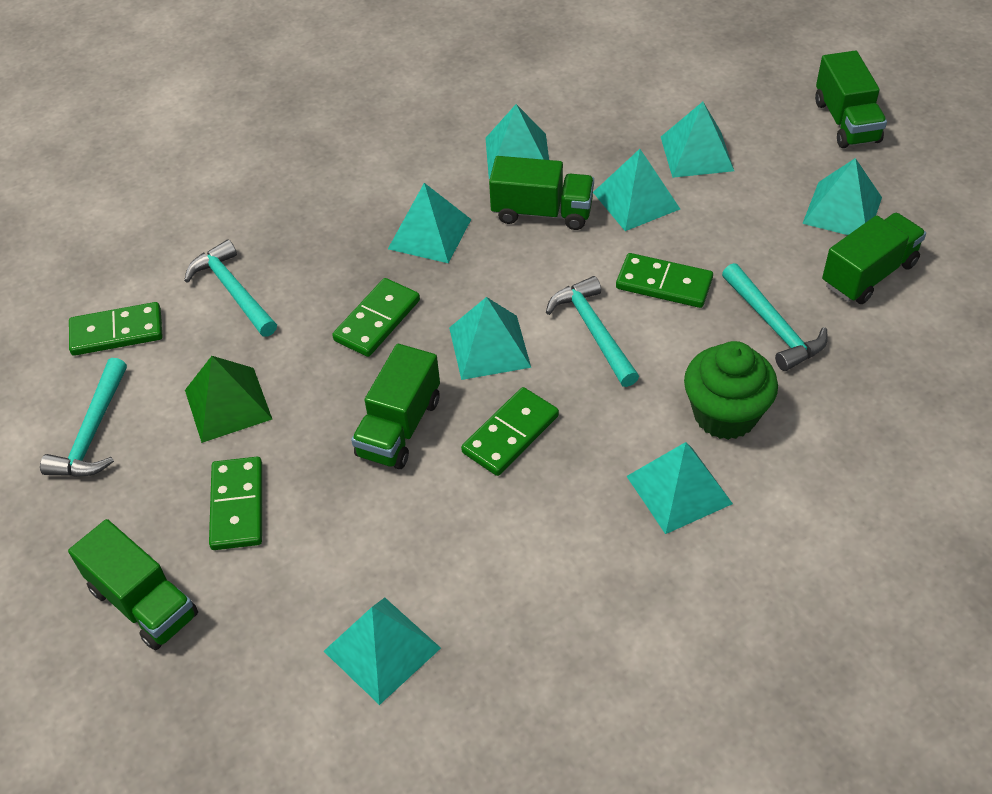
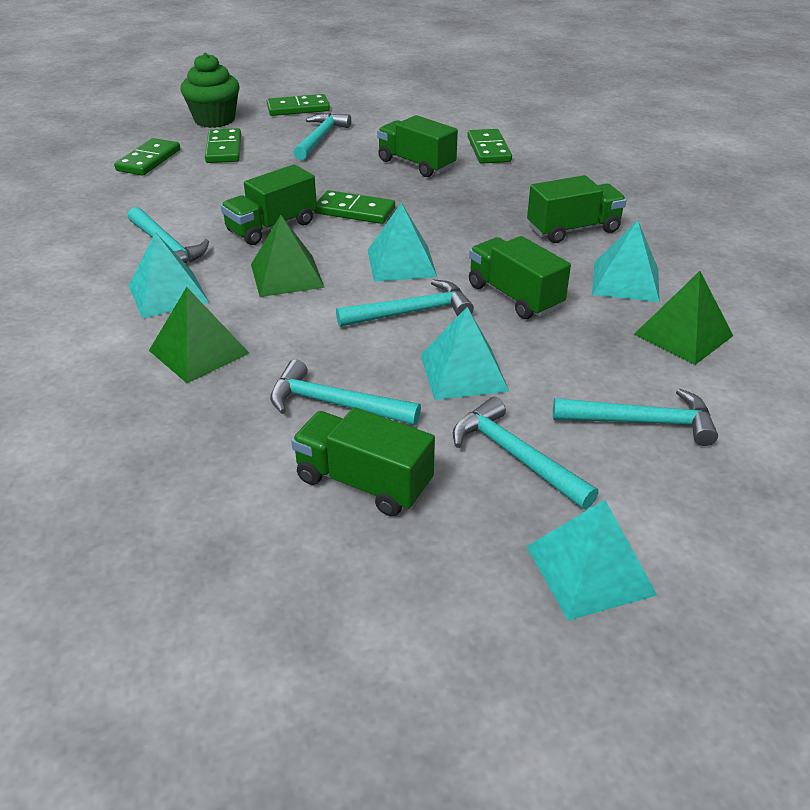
green pyramid: 1 -> 3
turquoise hammer: 4 -> 6
turquoise pyramid: 8 -> 5

